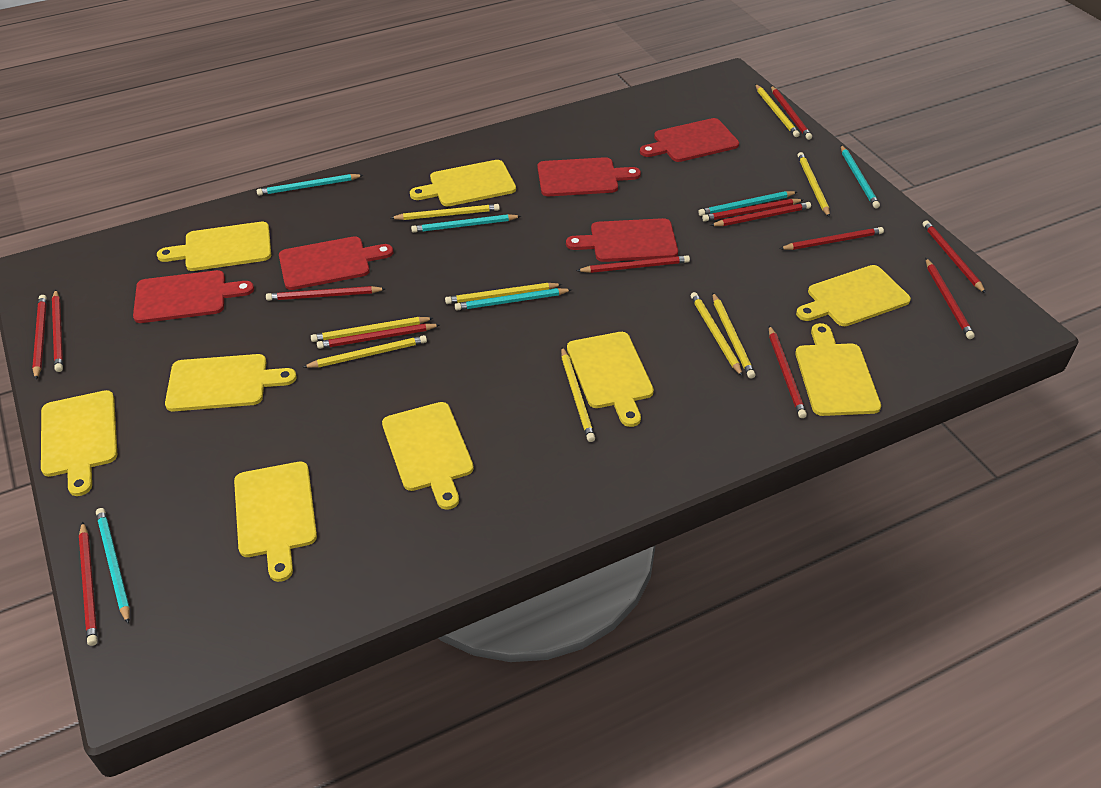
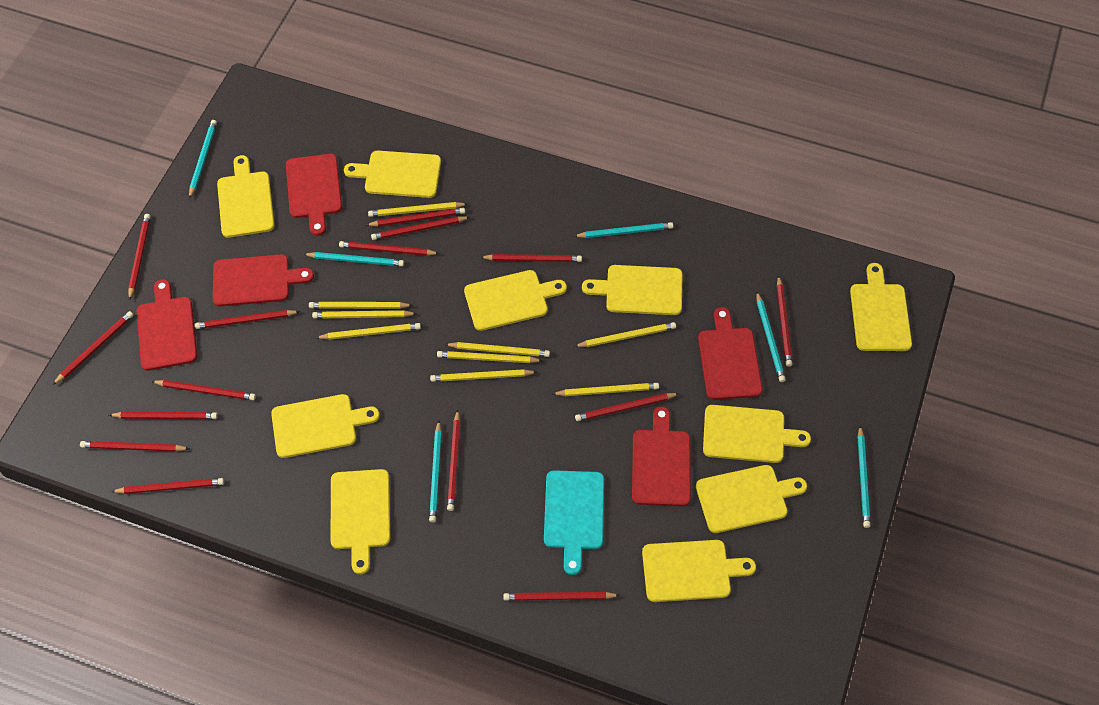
red pencil: 13 -> 15
turquoise cutting board: 0 -> 1
yellow cutting board: 9 -> 10

